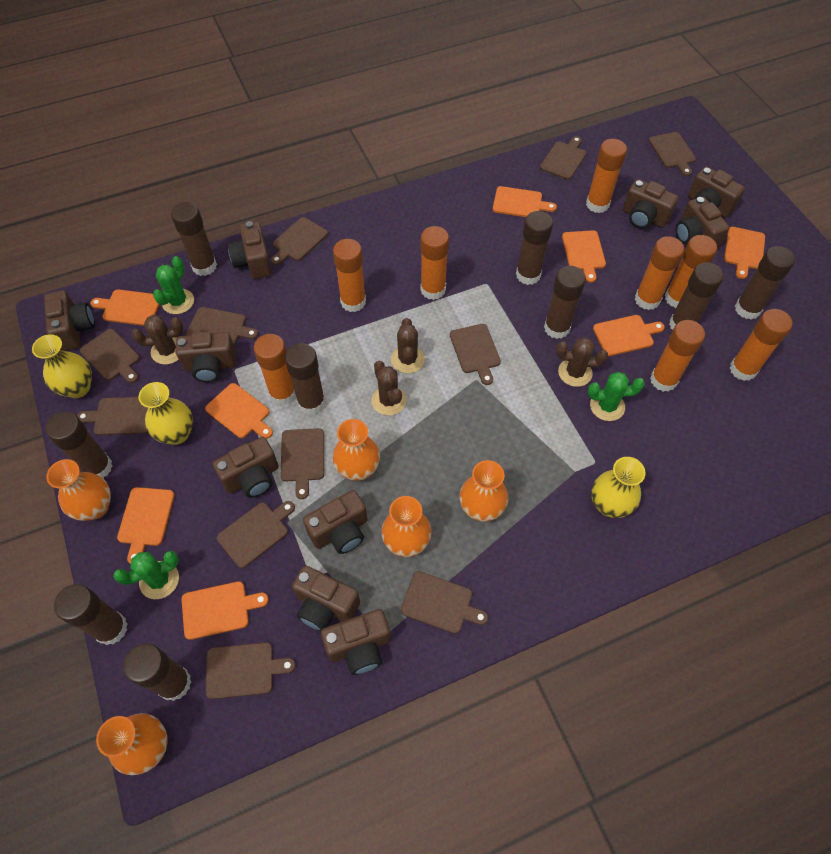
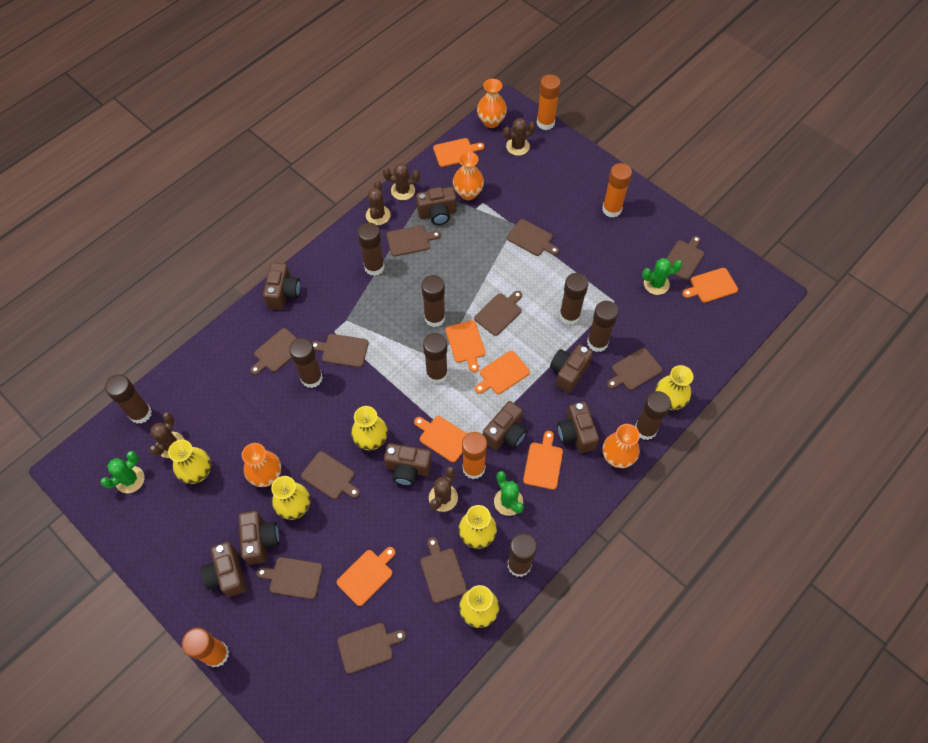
brown cactus: 4 -> 5
brown camera: 10 -> 8
orange cutting board: 8 -> 7
orange glue stick: 8 -> 4
orange vase: 5 -> 4
yellow vase: 3 -> 6

